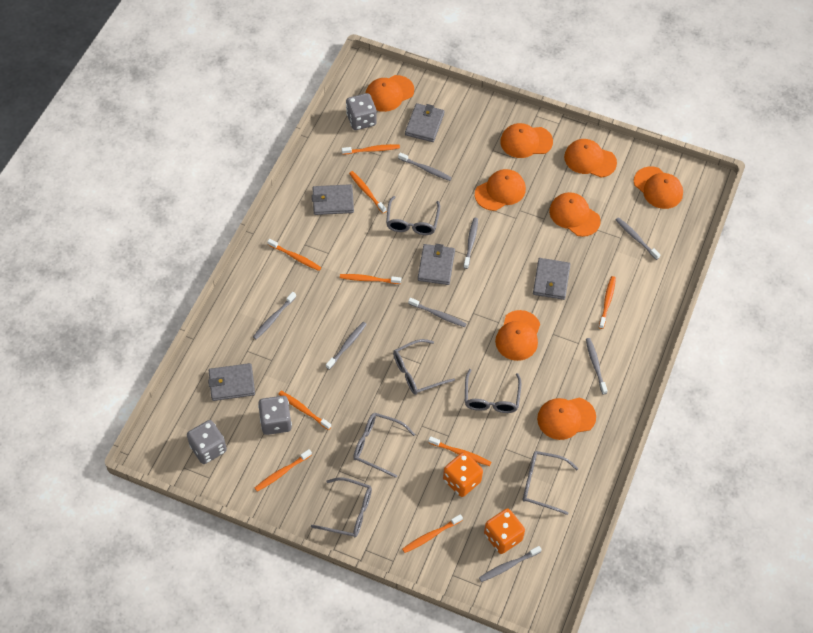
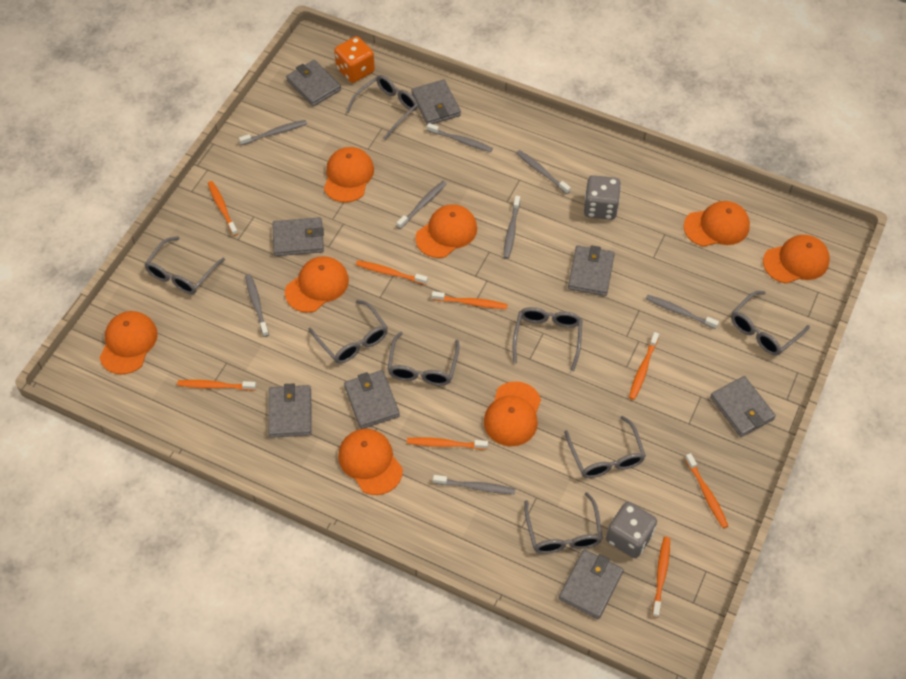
grey dice: 3 -> 2
grey glasses: 6 -> 8
grey wallet: 5 -> 8
orange dice: 2 -> 1
orange toothbrush: 9 -> 8

